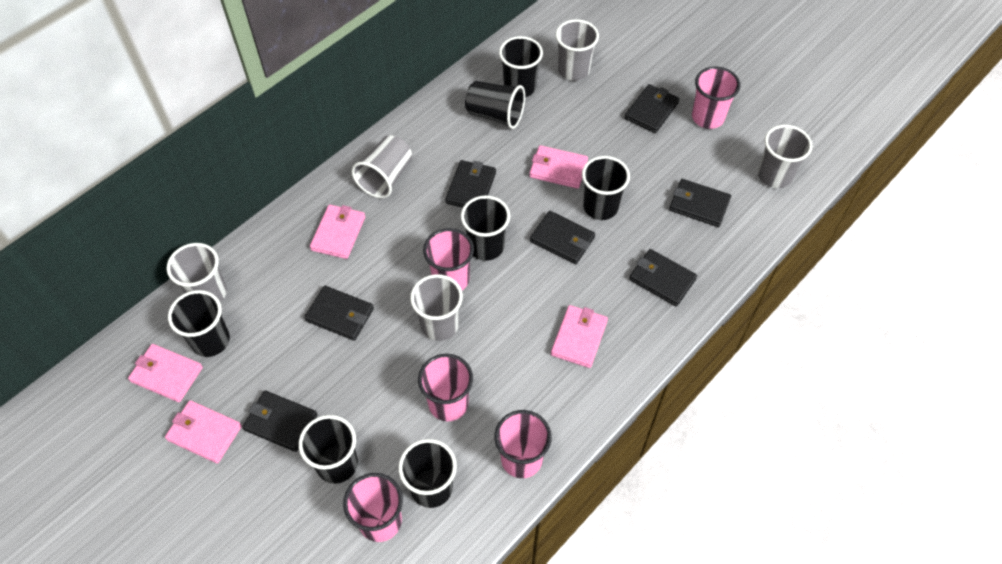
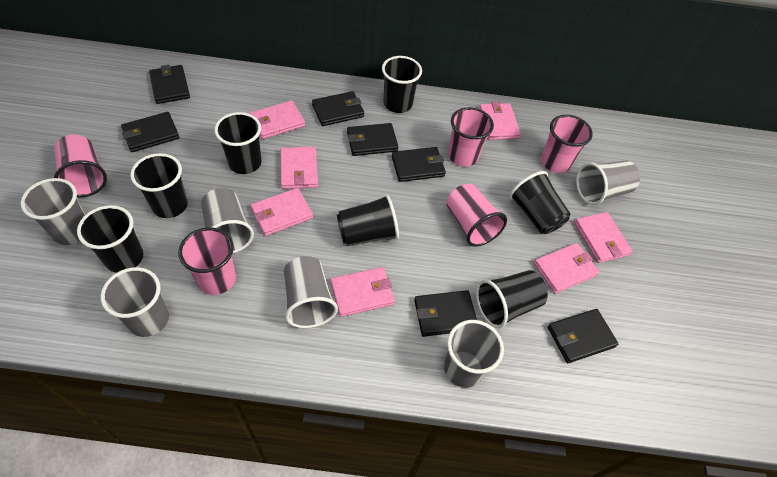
grey cup: 5 -> 6
pink wallet: 5 -> 7

